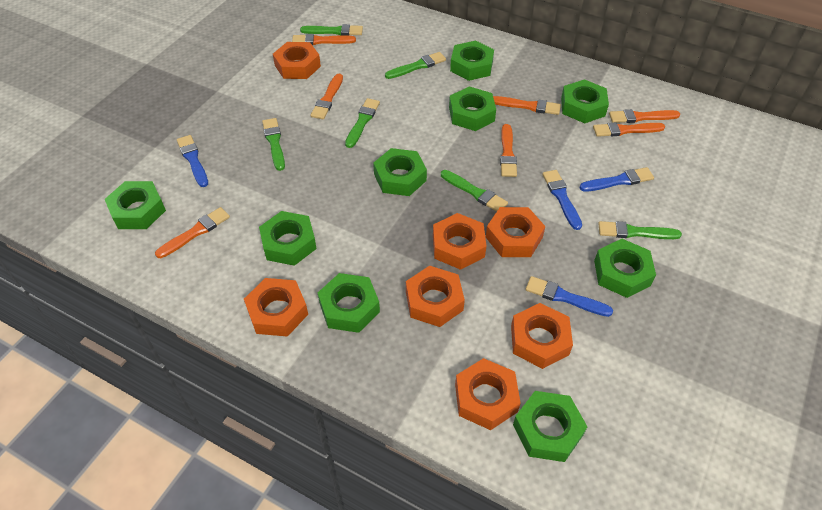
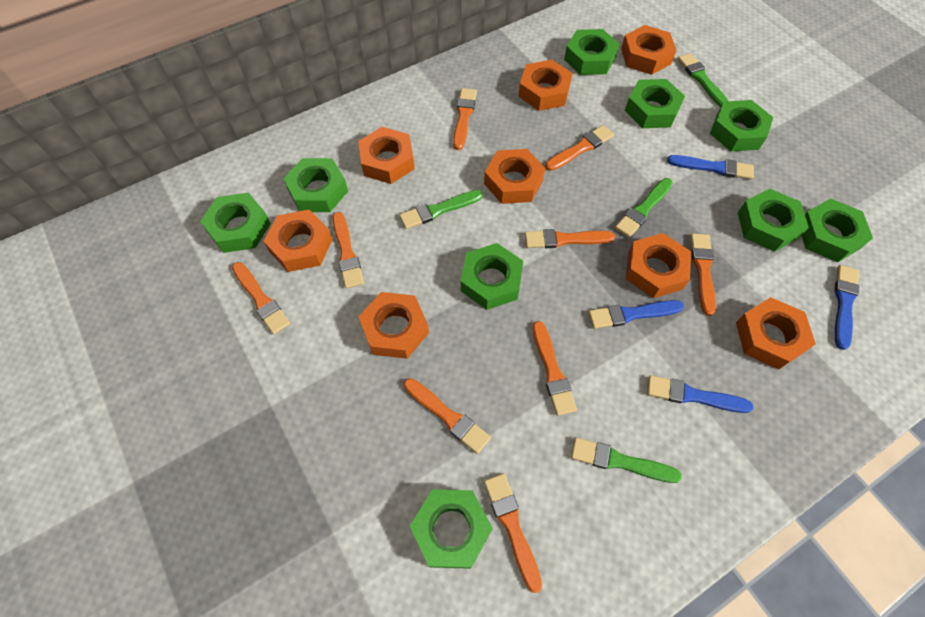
green brush: 6 -> 4
orange brush: 7 -> 9
orange nut: 7 -> 8

